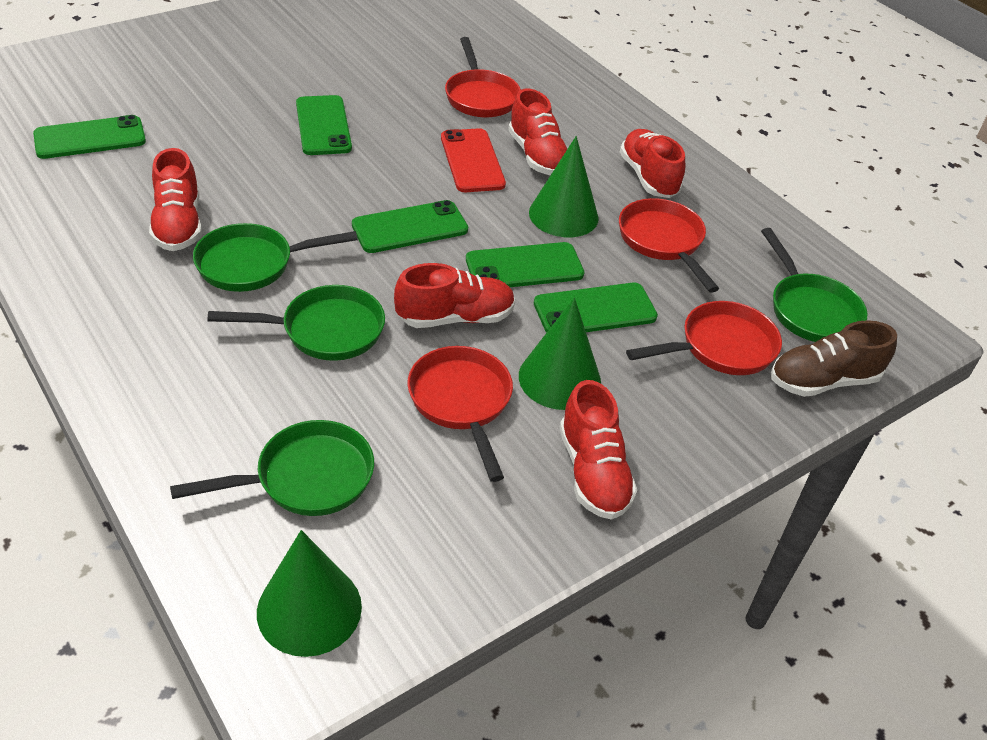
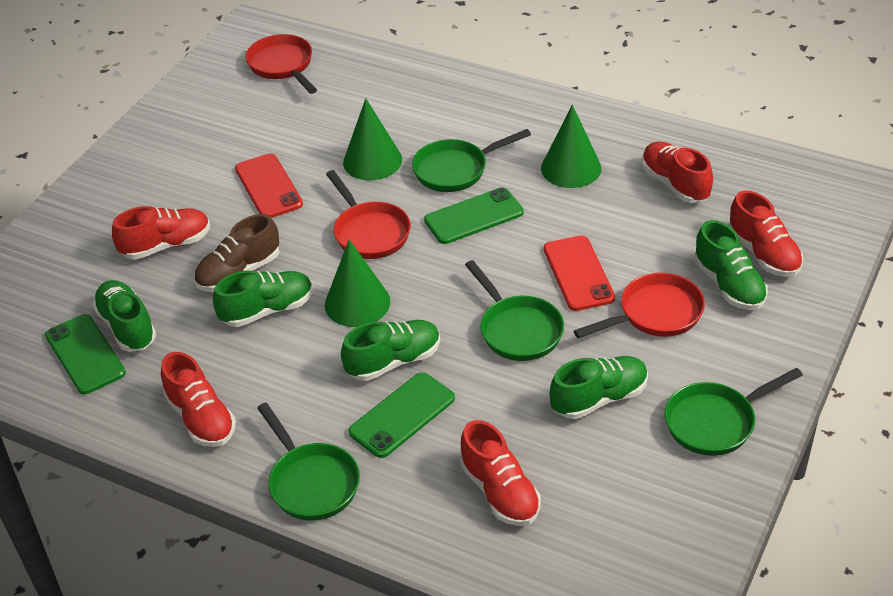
green phone: 5 -> 3
green shoe: 0 -> 5
red pan: 4 -> 3
red phone: 1 -> 2

